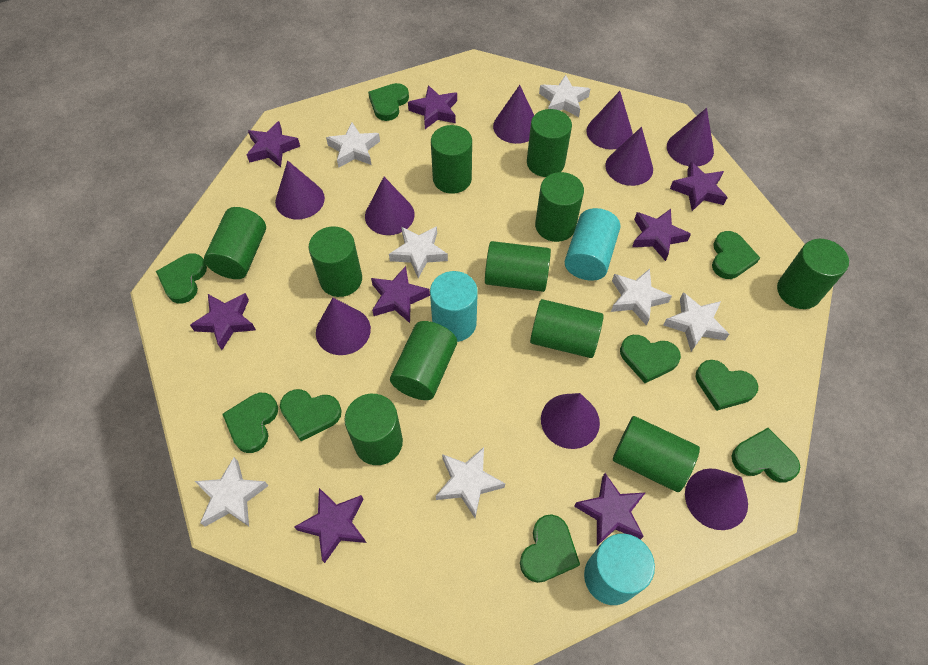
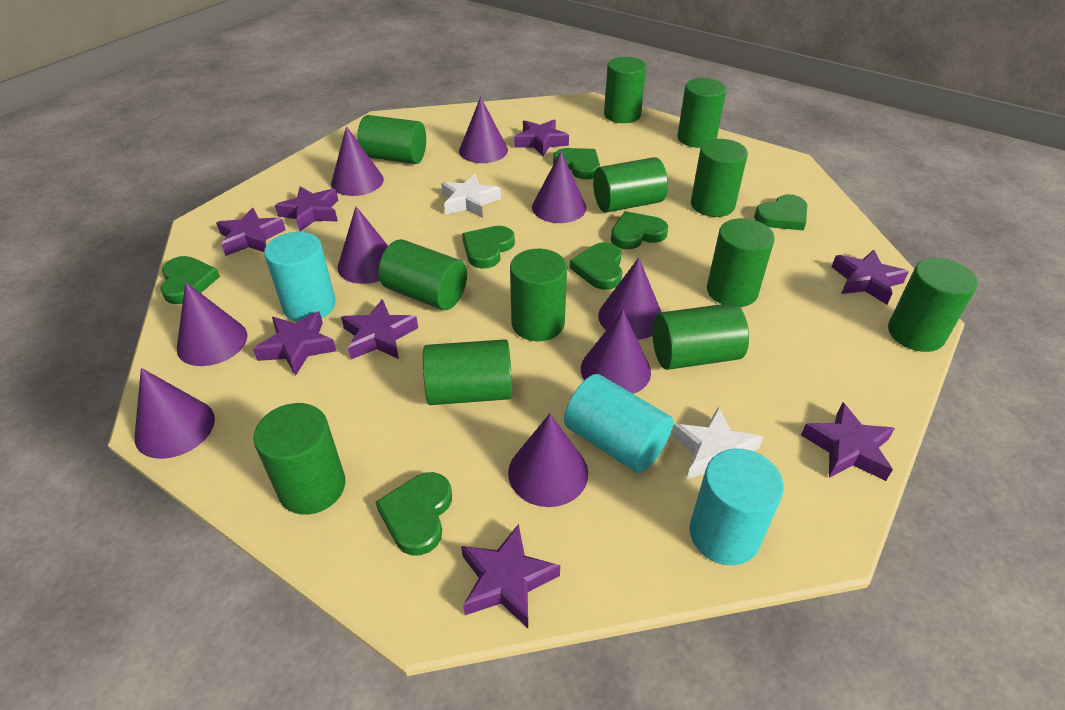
green cylinder: 11 -> 12
green heart: 9 -> 7
white star: 7 -> 2

